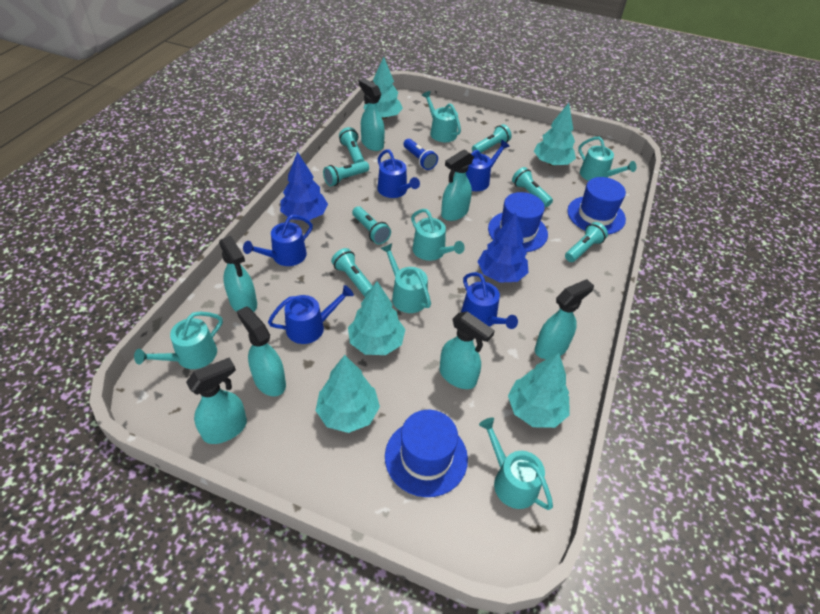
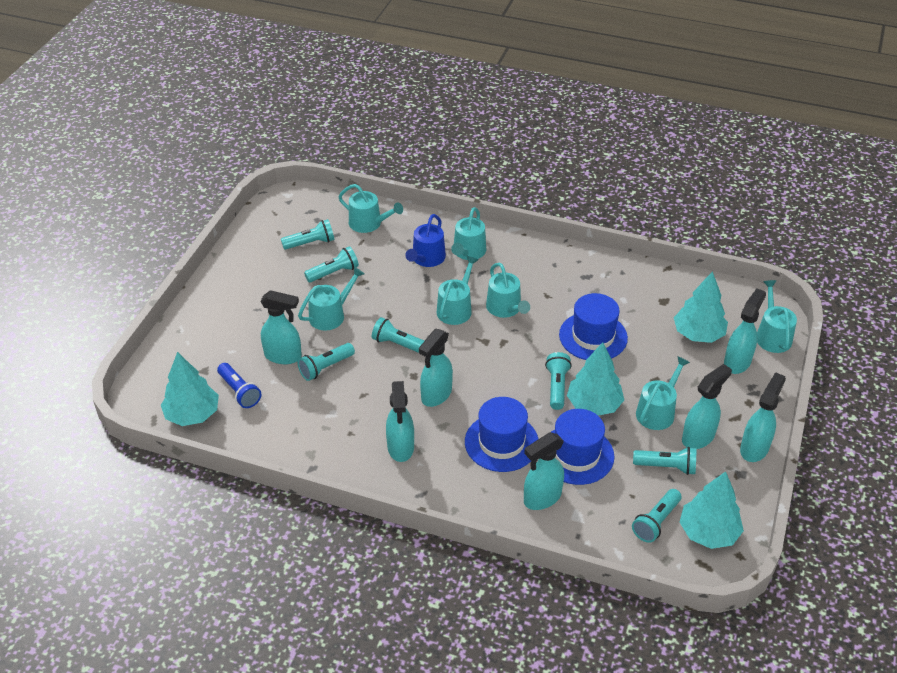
blue tree: 2 -> 0
blue watering can: 5 -> 1
turquoise tree: 5 -> 4
turquoise watering can: 6 -> 7

